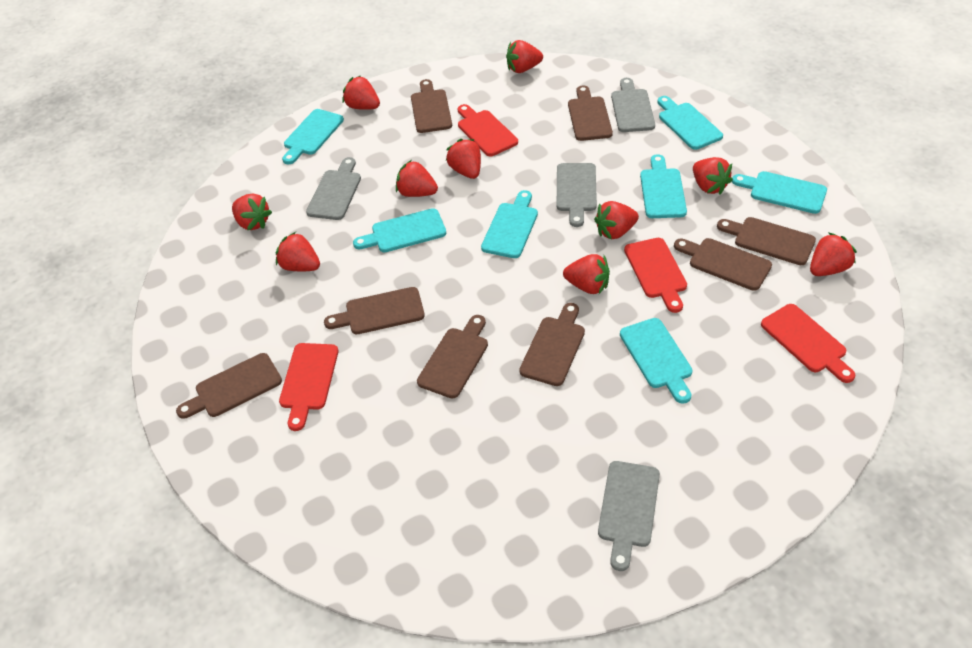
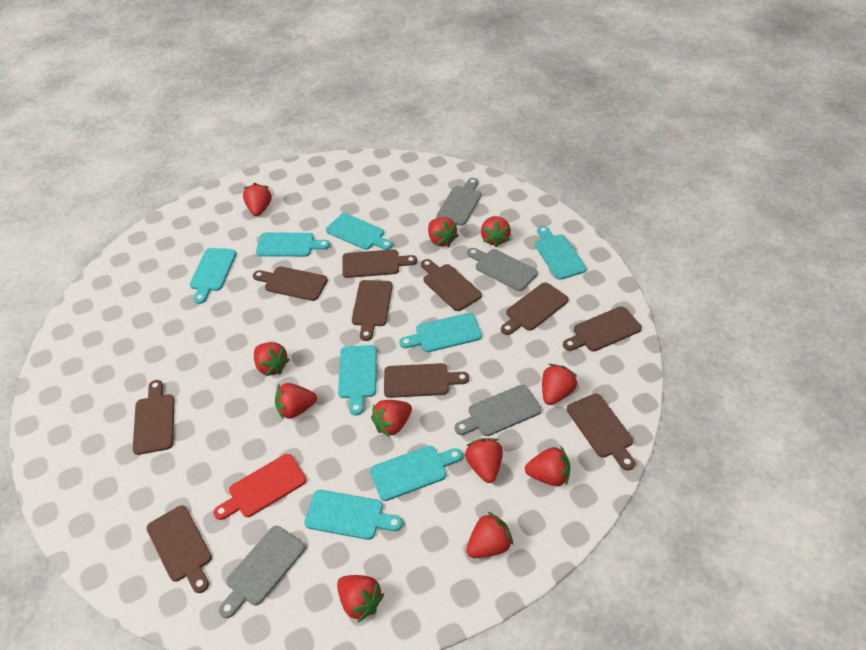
brown cutting board: 8 -> 10
red cutting board: 4 -> 1
red strawberry: 10 -> 11
turquoise cutting board: 7 -> 8

